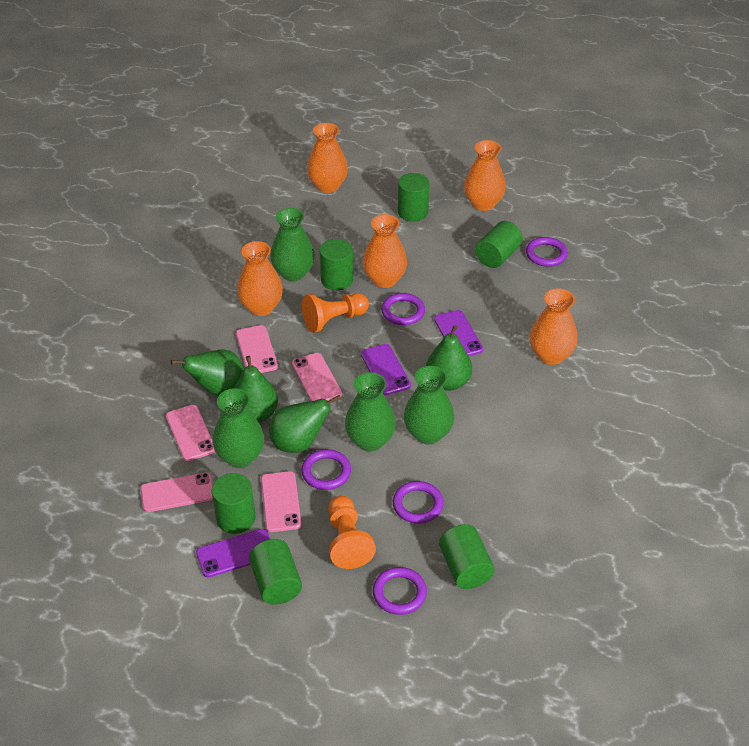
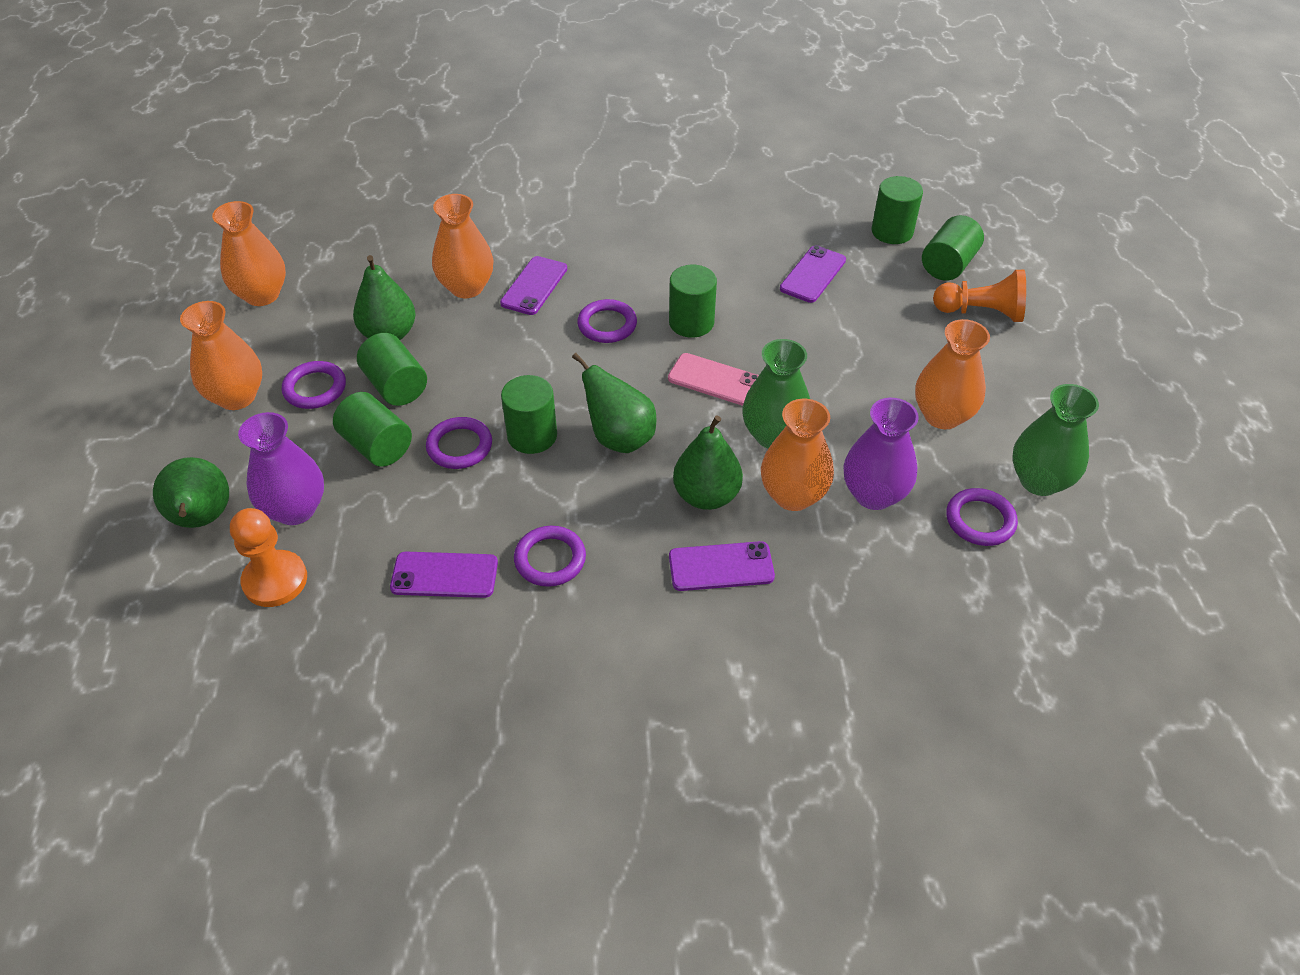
green vase: 4 -> 2
pink phone: 5 -> 1
purple phone: 3 -> 4
purple vase: 0 -> 2

